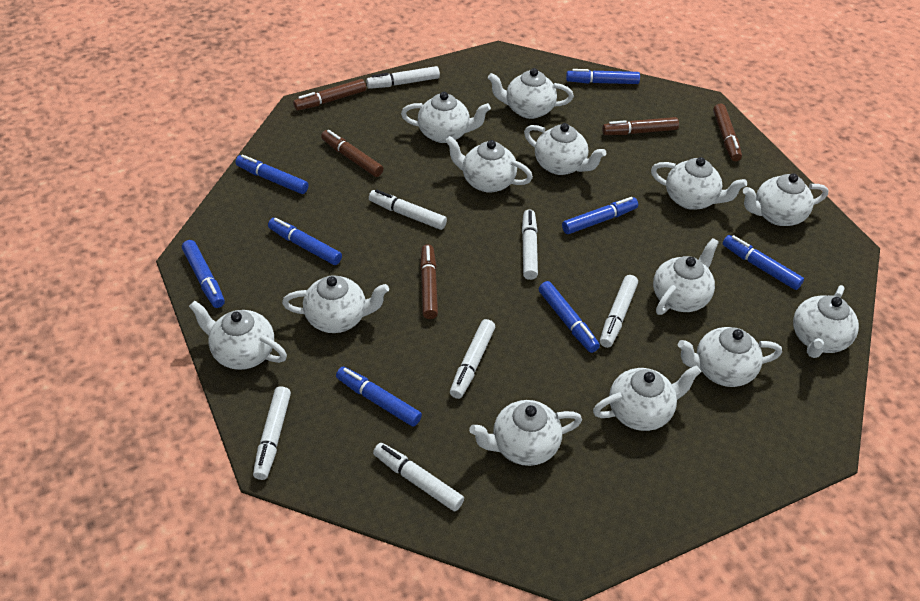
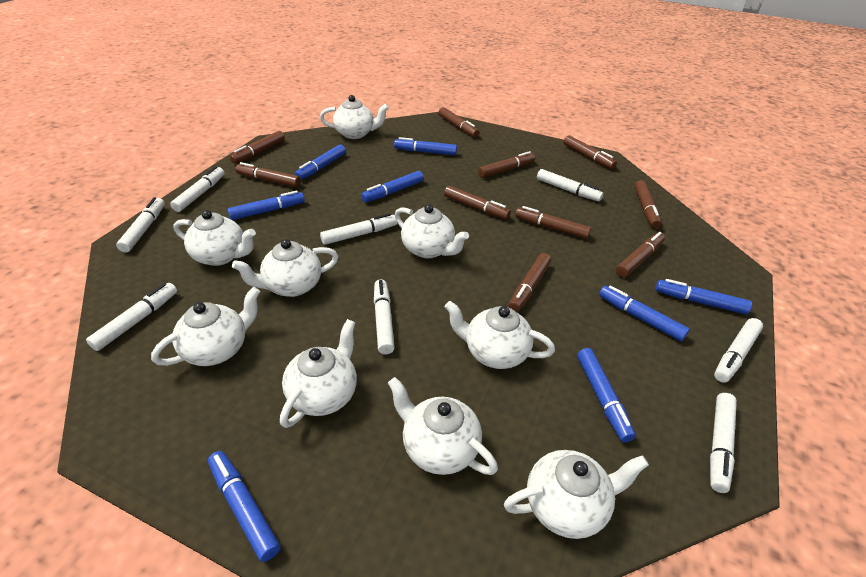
brown marker: 5 -> 10
white marker: 7 -> 8
white teapot: 13 -> 9

